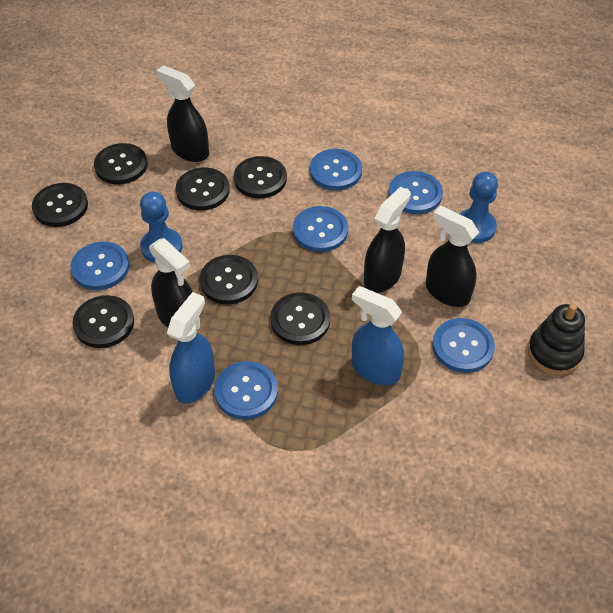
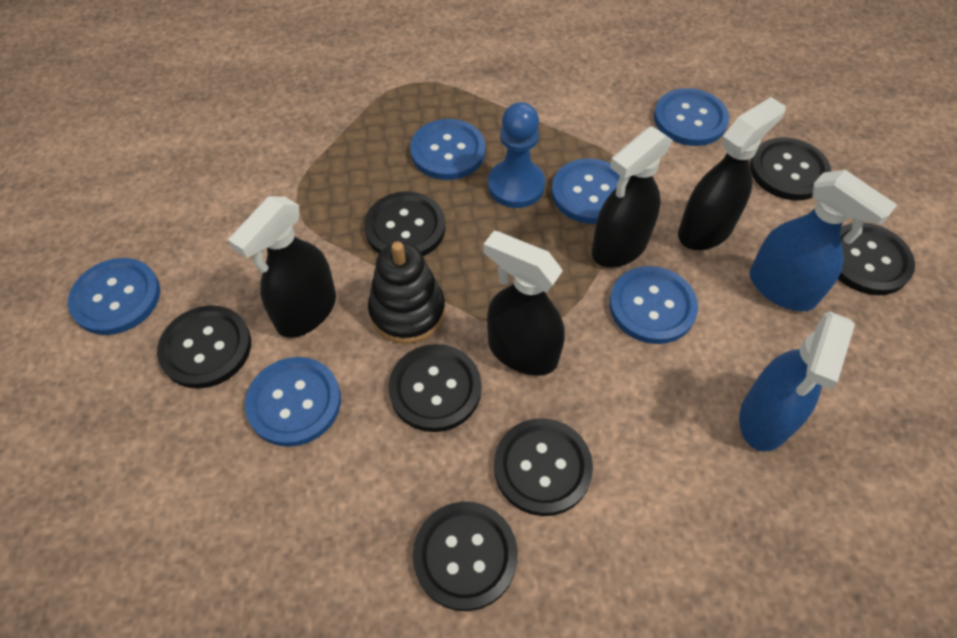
blue pawn: 2 -> 1

